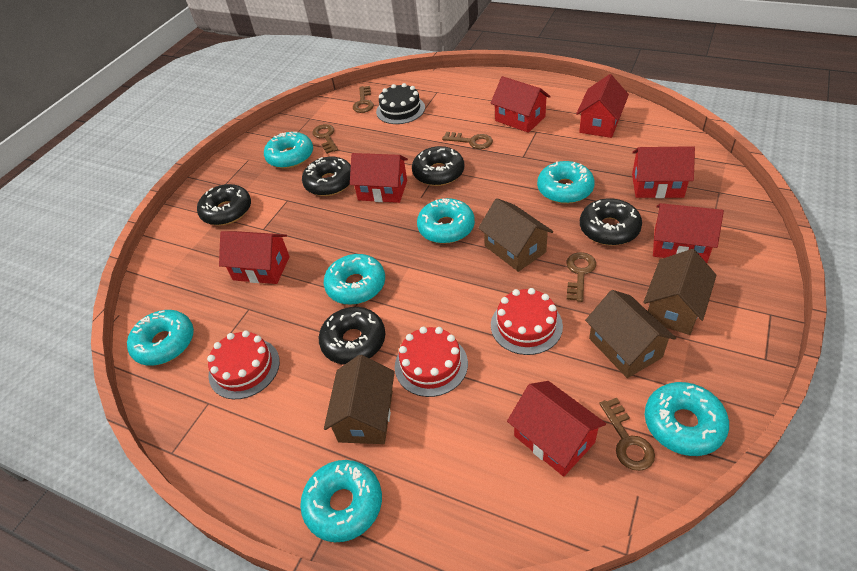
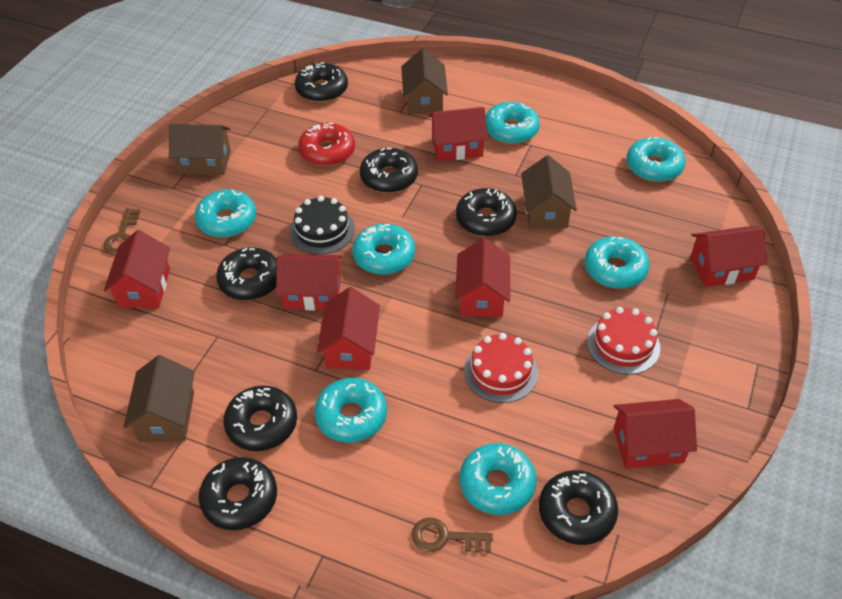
black donut: 5 -> 7
brown key: 5 -> 2
red cake: 3 -> 2
red donut: 0 -> 1

